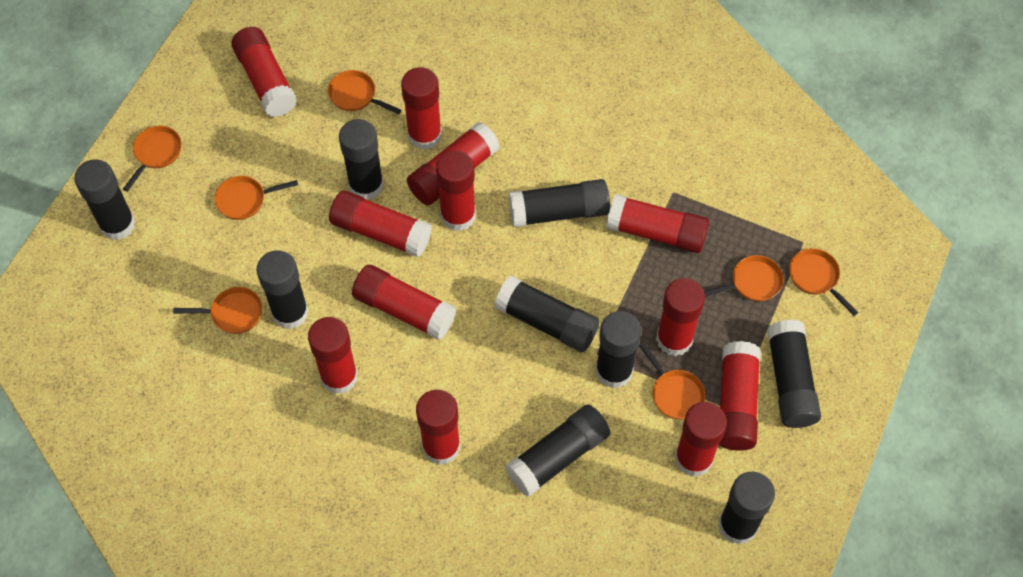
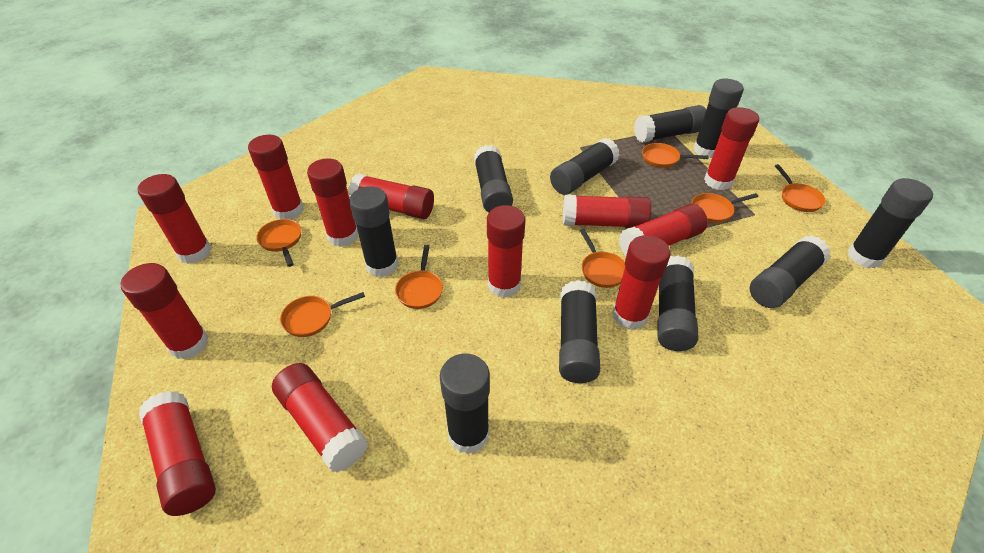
black glue stick: 9 -> 10

